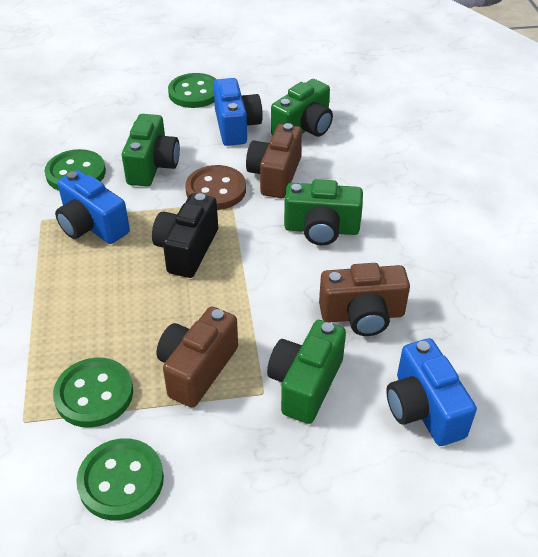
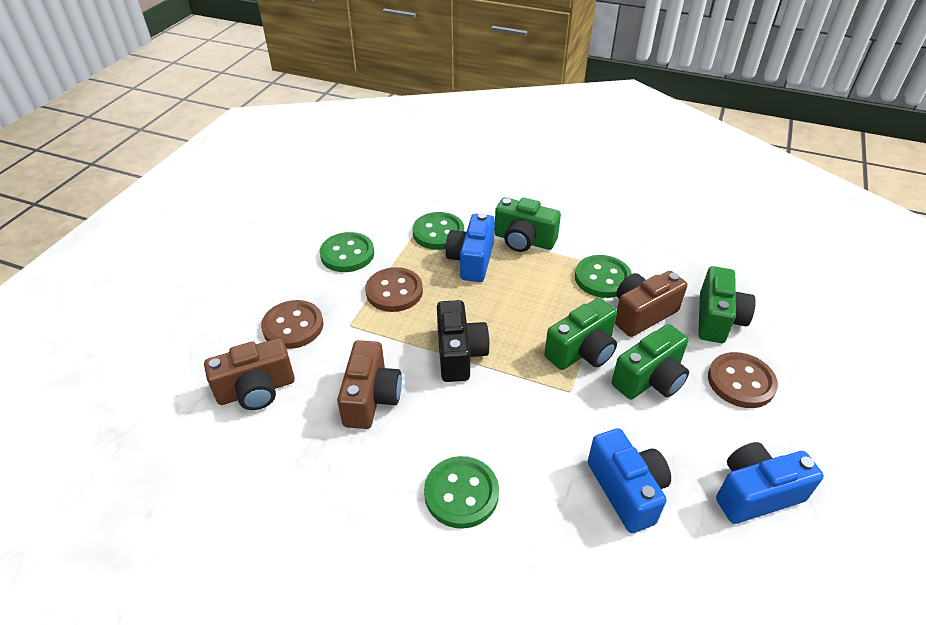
brown button: 1 -> 3

